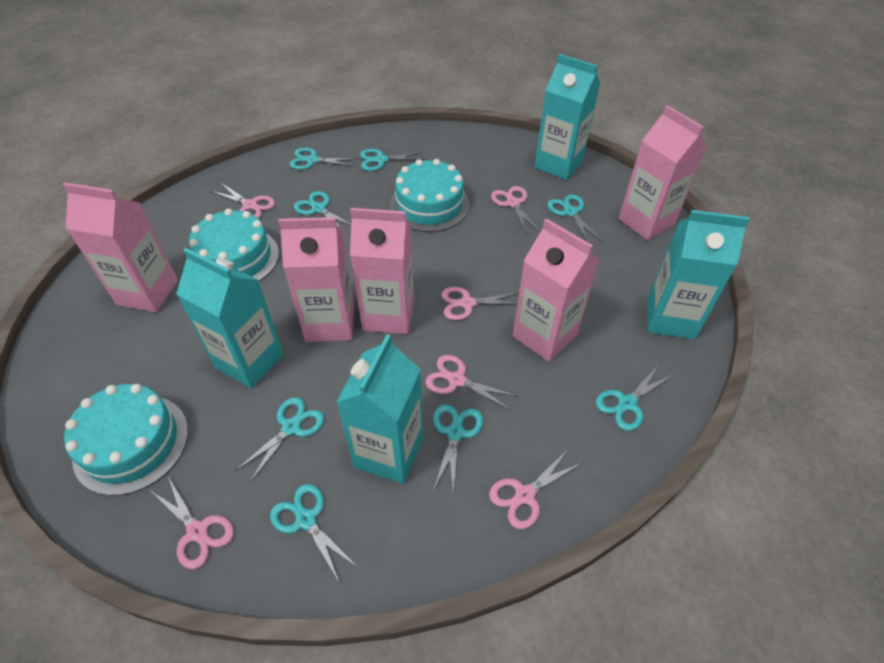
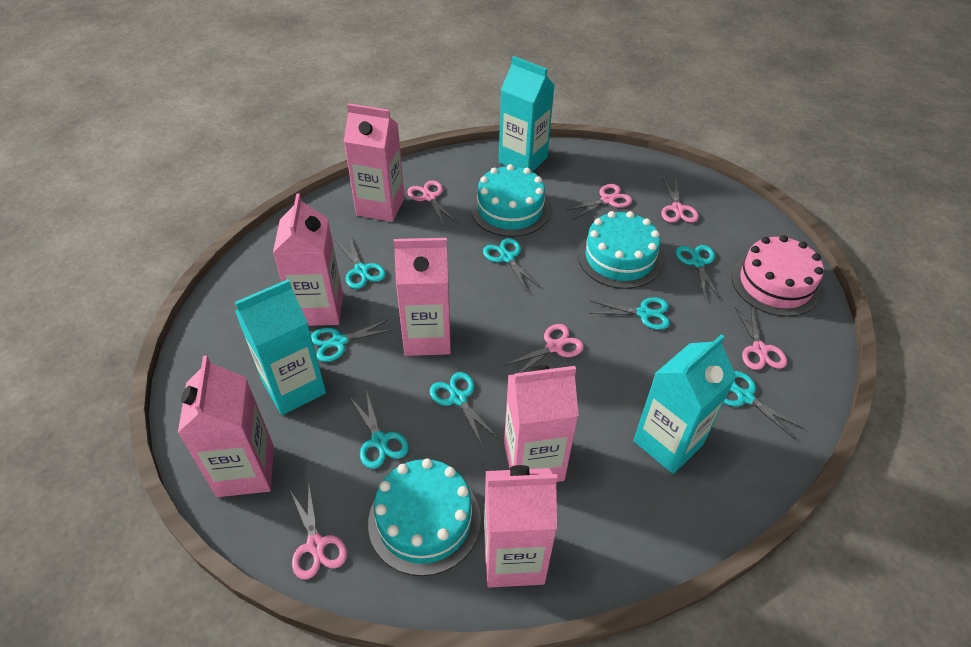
pink cake: 0 -> 1
pink carton: 5 -> 6
turquoise carton: 4 -> 3

